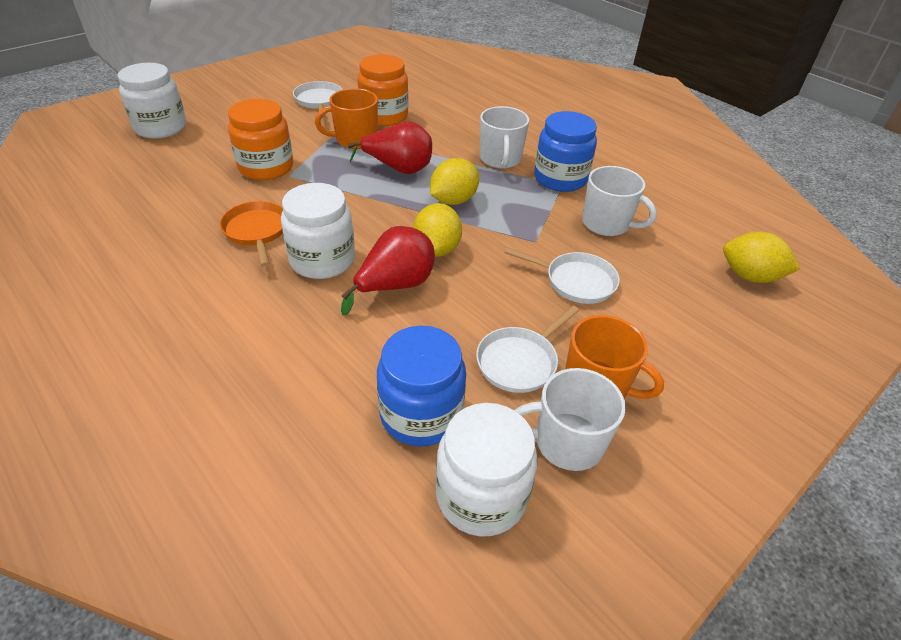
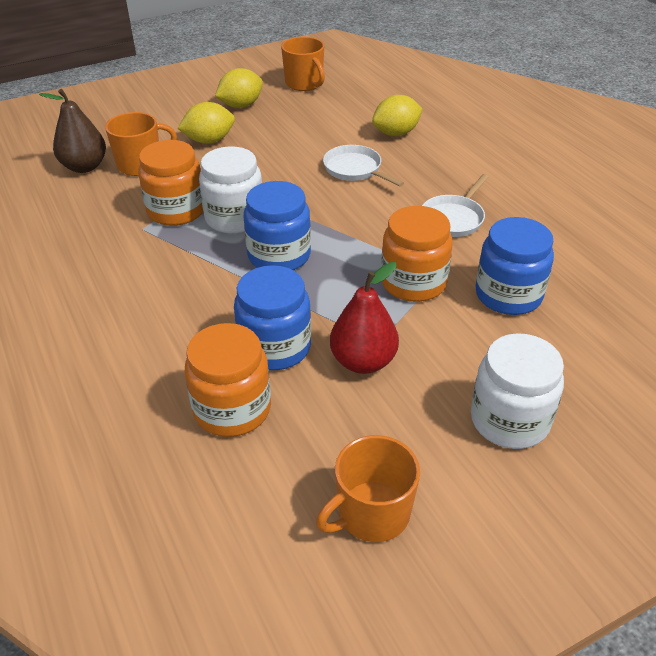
blue jar: 2 -> 3
brown pear: 0 -> 1
orange jar: 2 -> 3
orange mug: 2 -> 3
orange pan: 1 -> 0
red pear: 2 -> 1
white jar: 3 -> 2
white mug: 3 -> 0
white pan: 3 -> 2

